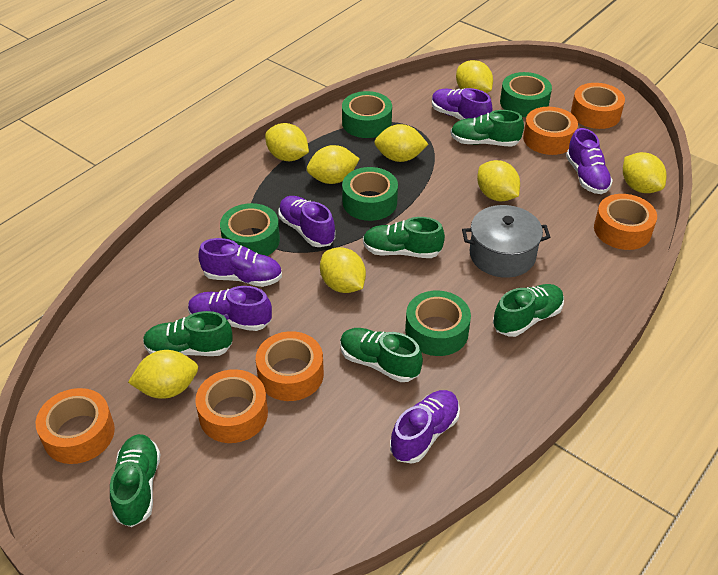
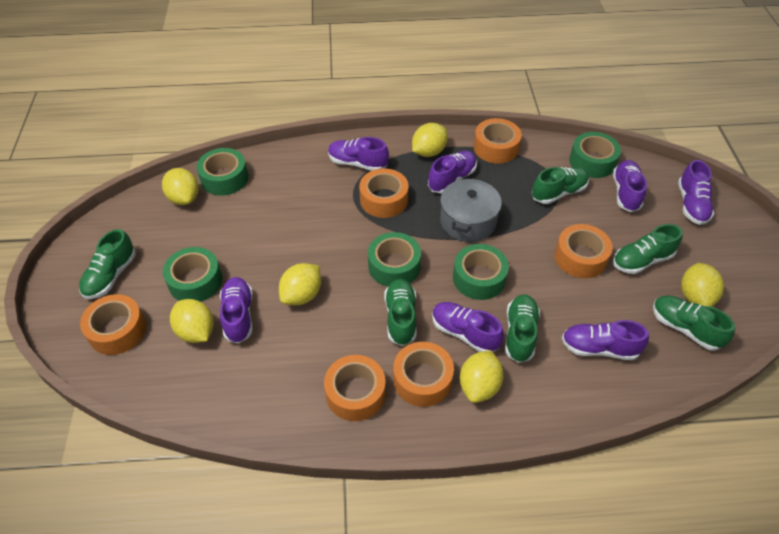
purple shoe: 6 -> 7
yellow lemon: 8 -> 6

